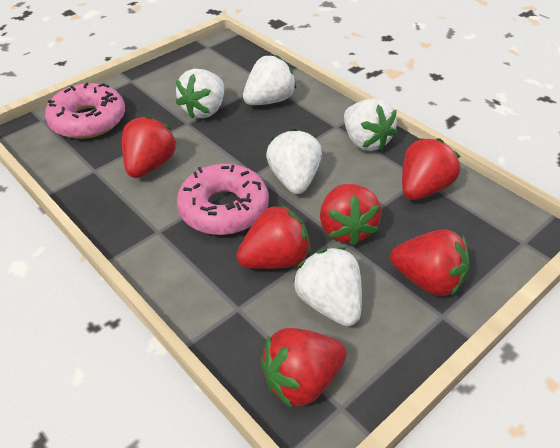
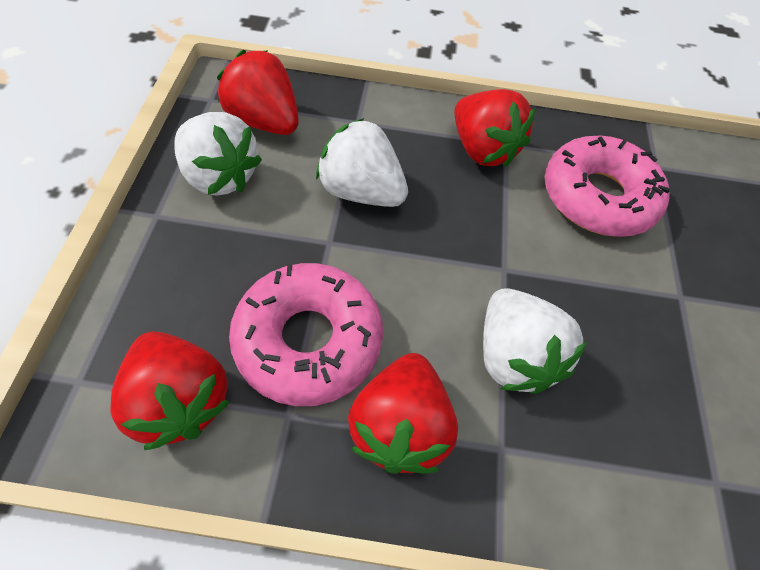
red strawberry: 6 -> 4
white strawberry: 5 -> 3

